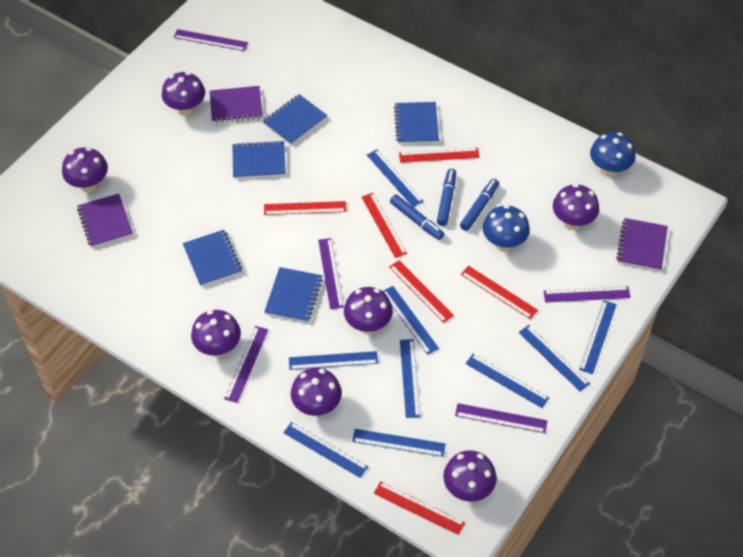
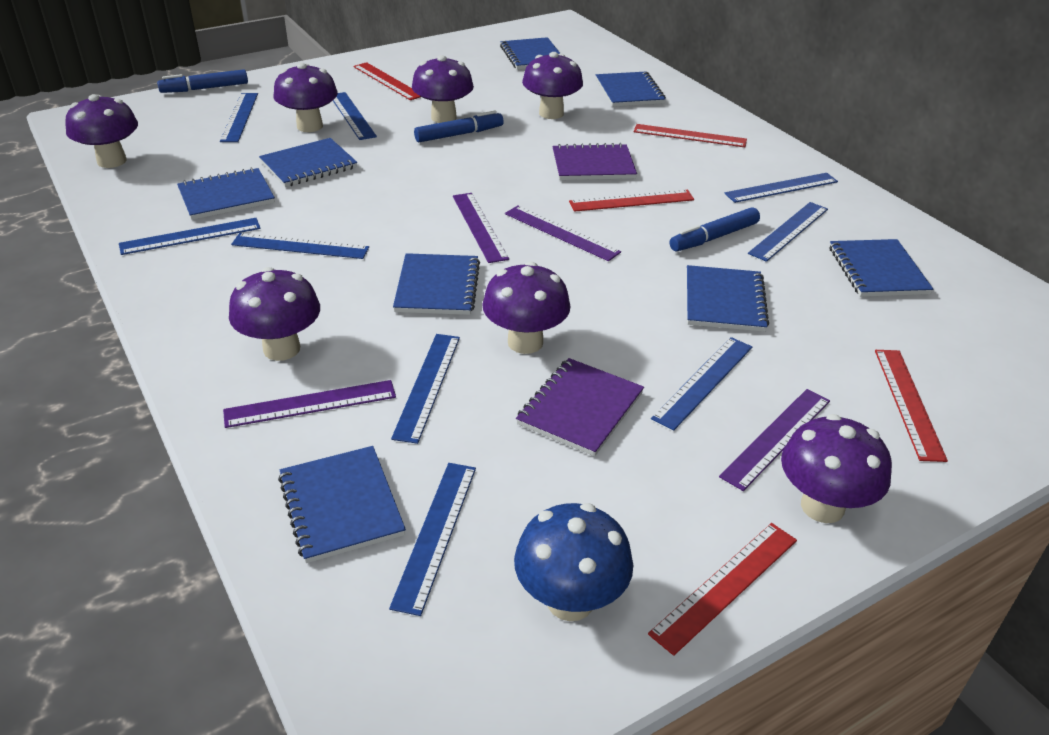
blue mushroom: 2 -> 1
blue notebook: 5 -> 8
purple notebook: 3 -> 2
purple ruler: 5 -> 4
red ruler: 6 -> 5

